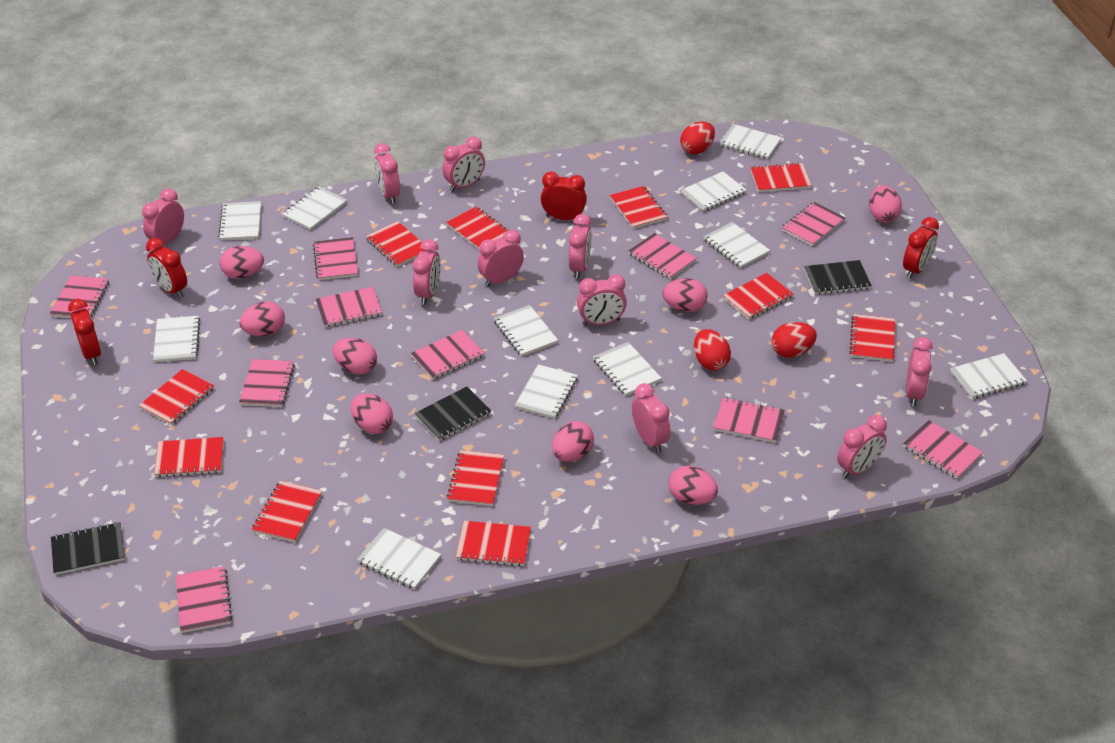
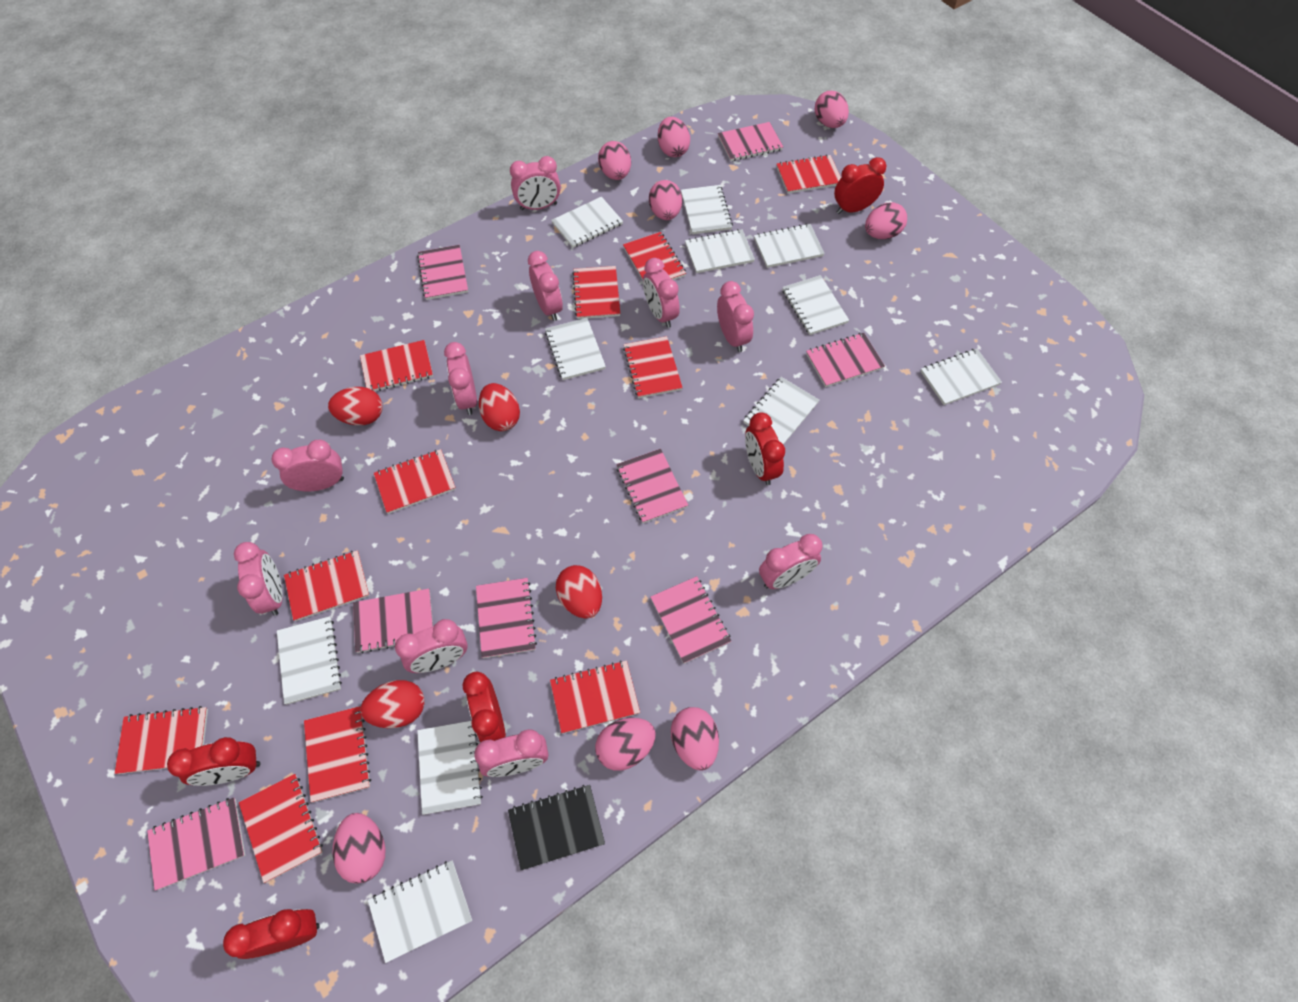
black notebook: 3 -> 1
pink notebook: 10 -> 8
red clock: 4 -> 5
red egg: 3 -> 4

